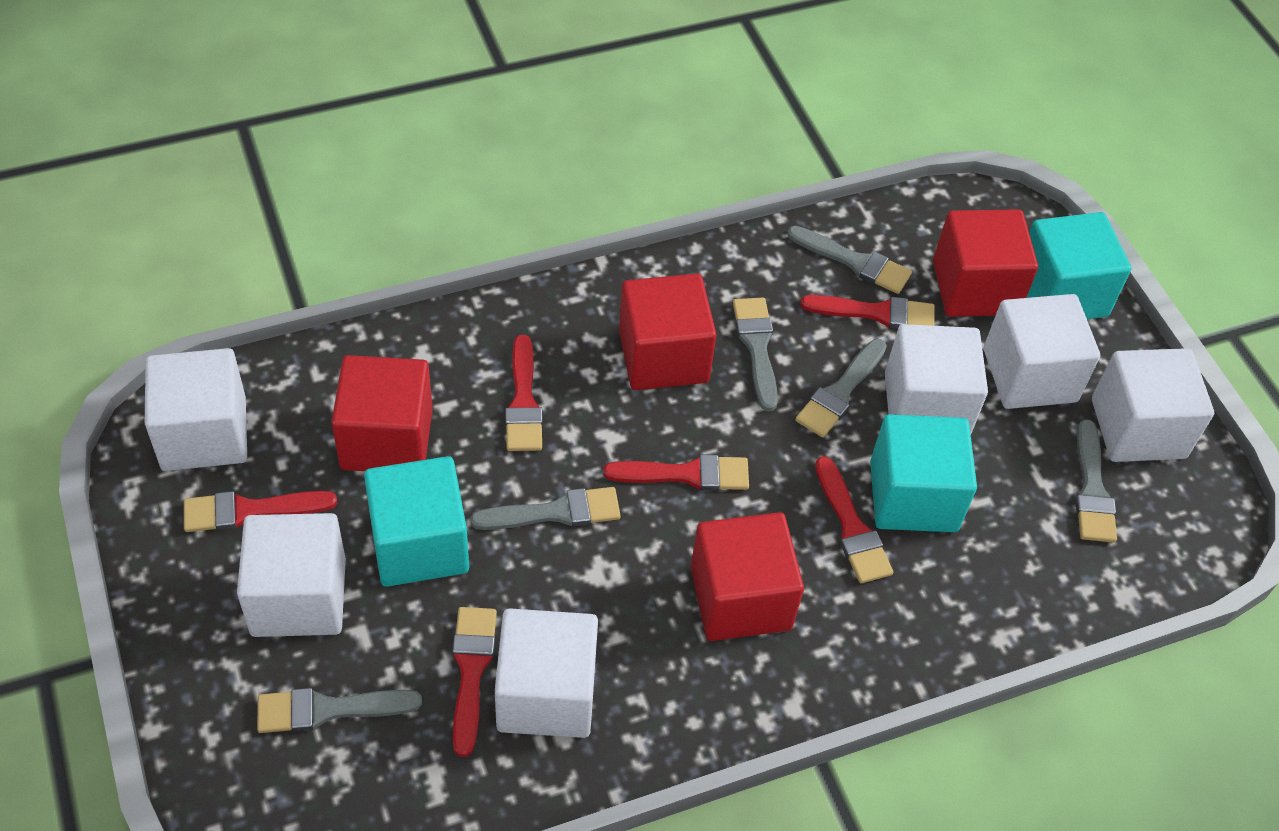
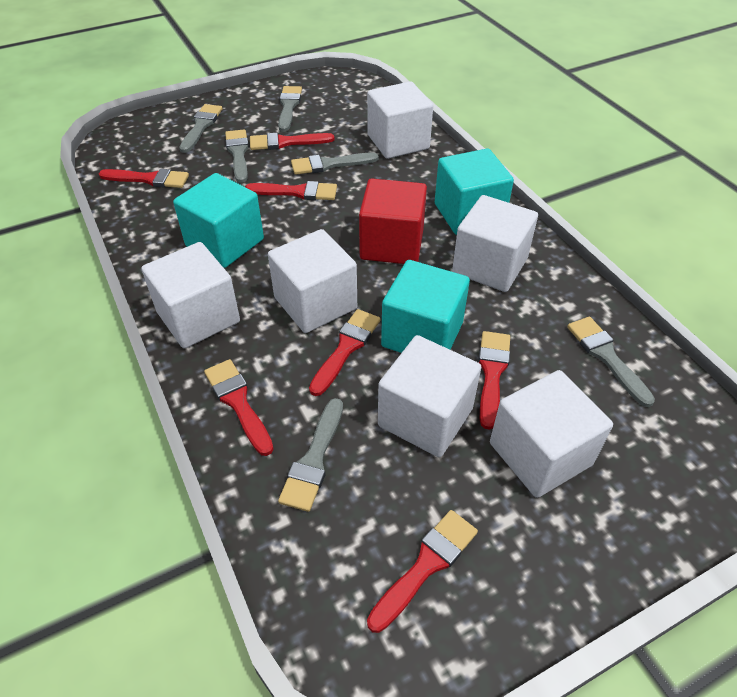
red brush: 6 -> 7
red cube: 4 -> 1

